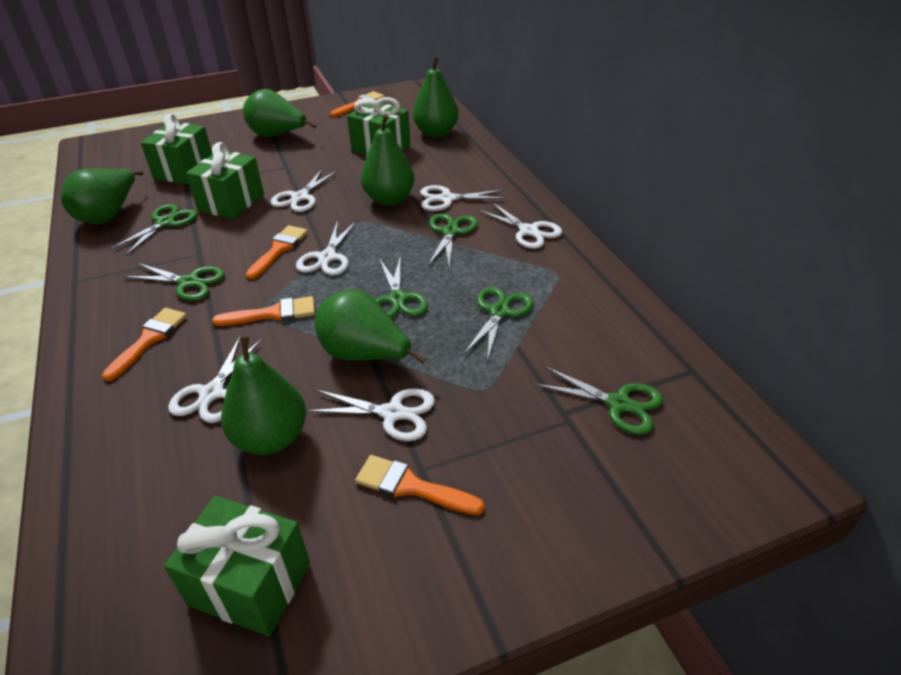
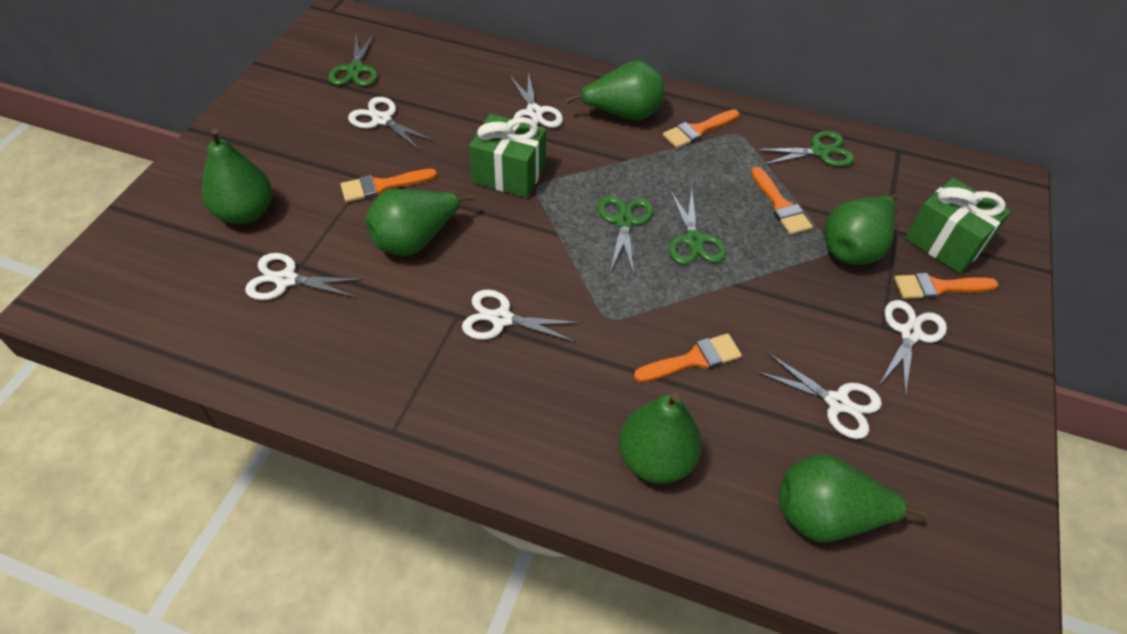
green gift: 4 -> 2
green scissors: 6 -> 4

